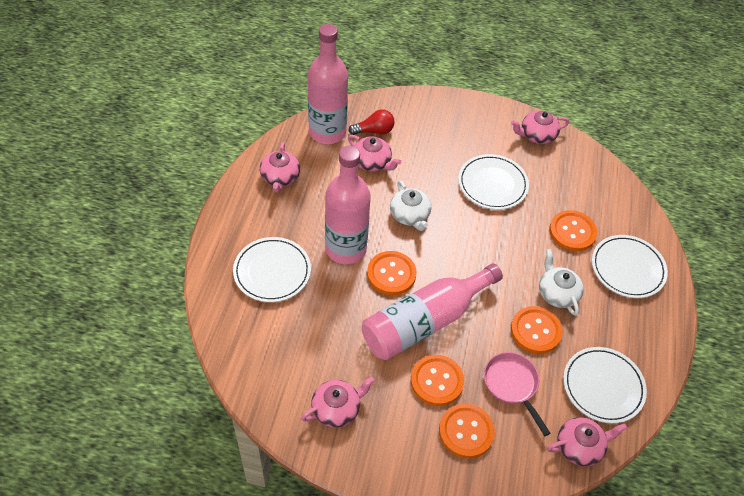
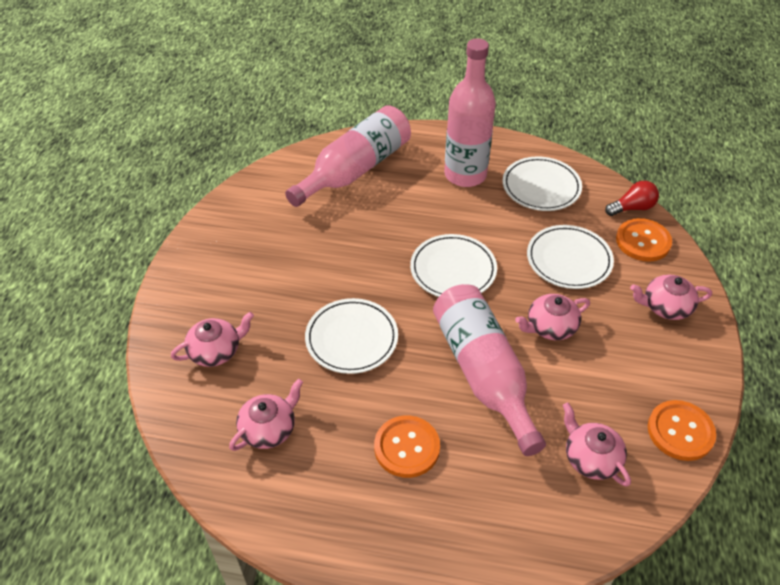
orange button: 5 -> 3
pink pan: 1 -> 0
white teapot: 2 -> 0

